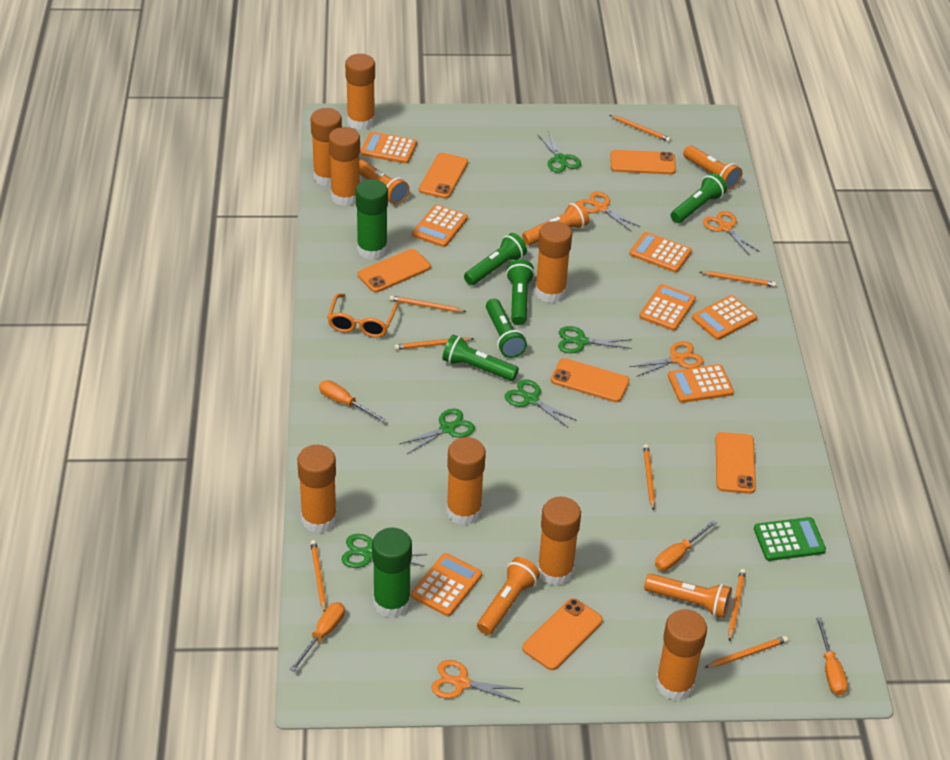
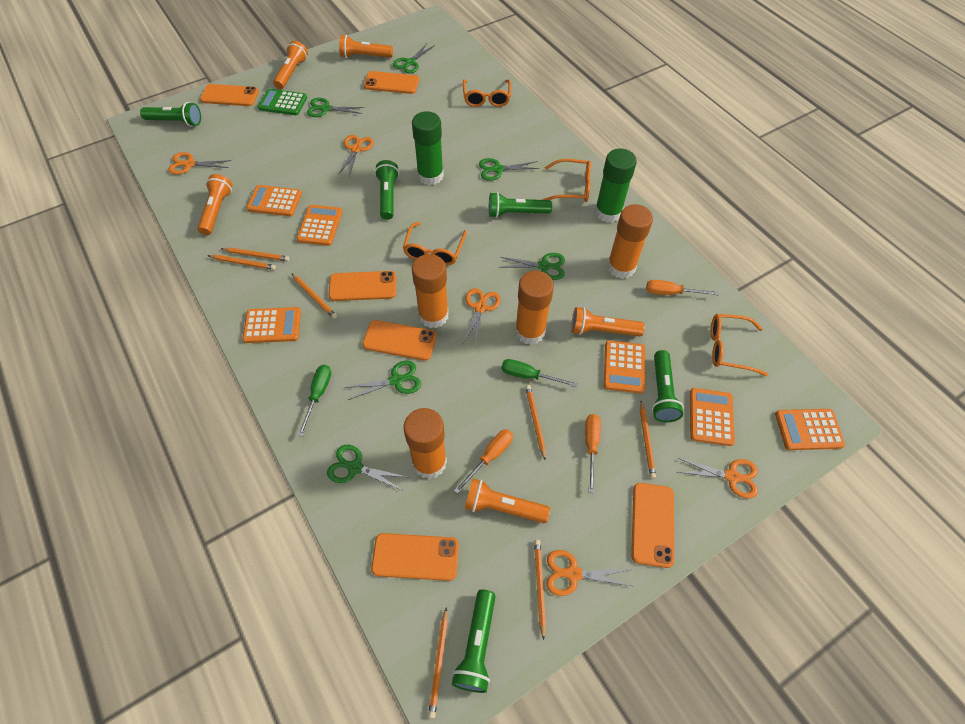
green scissors: 5 -> 6
green screwdriver: 0 -> 2
orange calculator: 7 -> 6
orange glasses: 1 -> 4
orange glue stick: 8 -> 4
orange pencil: 8 -> 7
orange scissors: 4 -> 5
orange screwdriver: 4 -> 3

